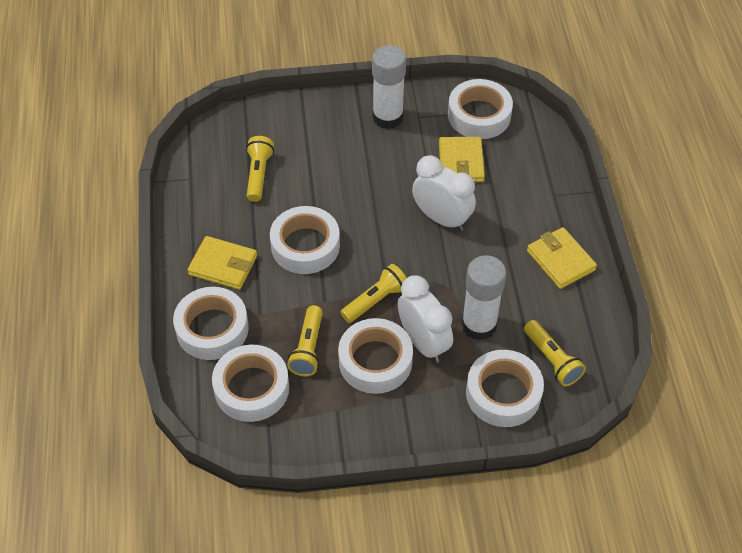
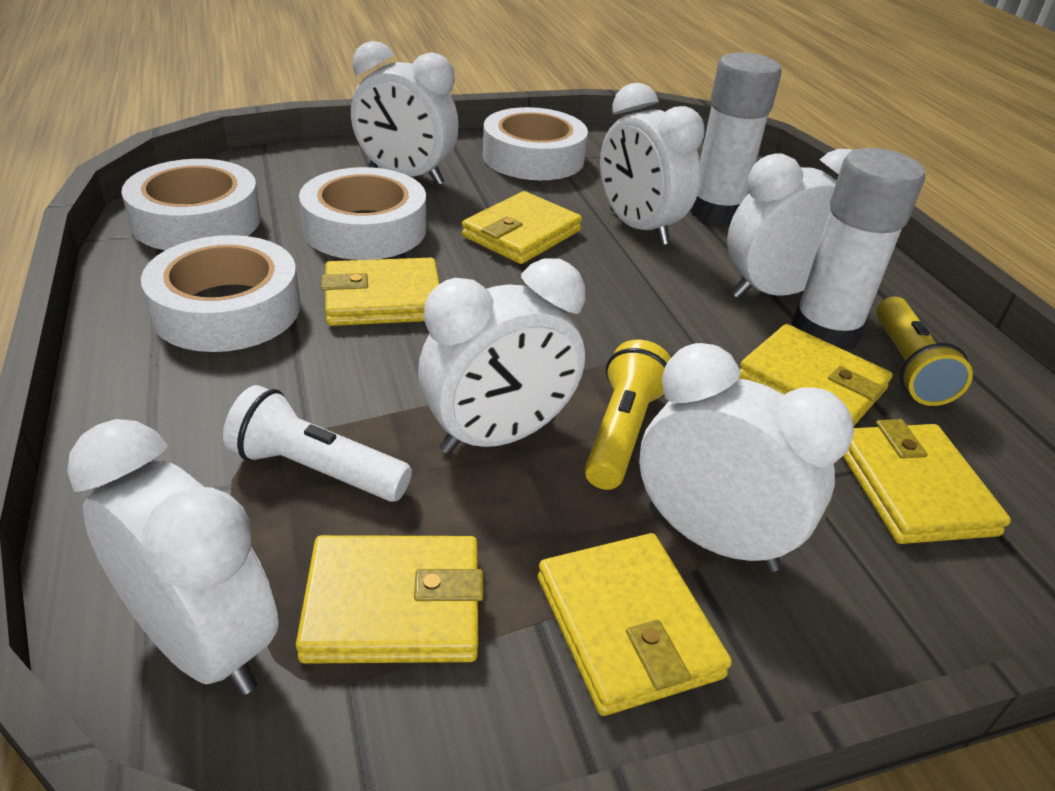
white clock: 2 -> 6
white flashlight: 0 -> 1
white tape: 6 -> 4
yellow flashlight: 4 -> 2
yellow wallet: 3 -> 6

